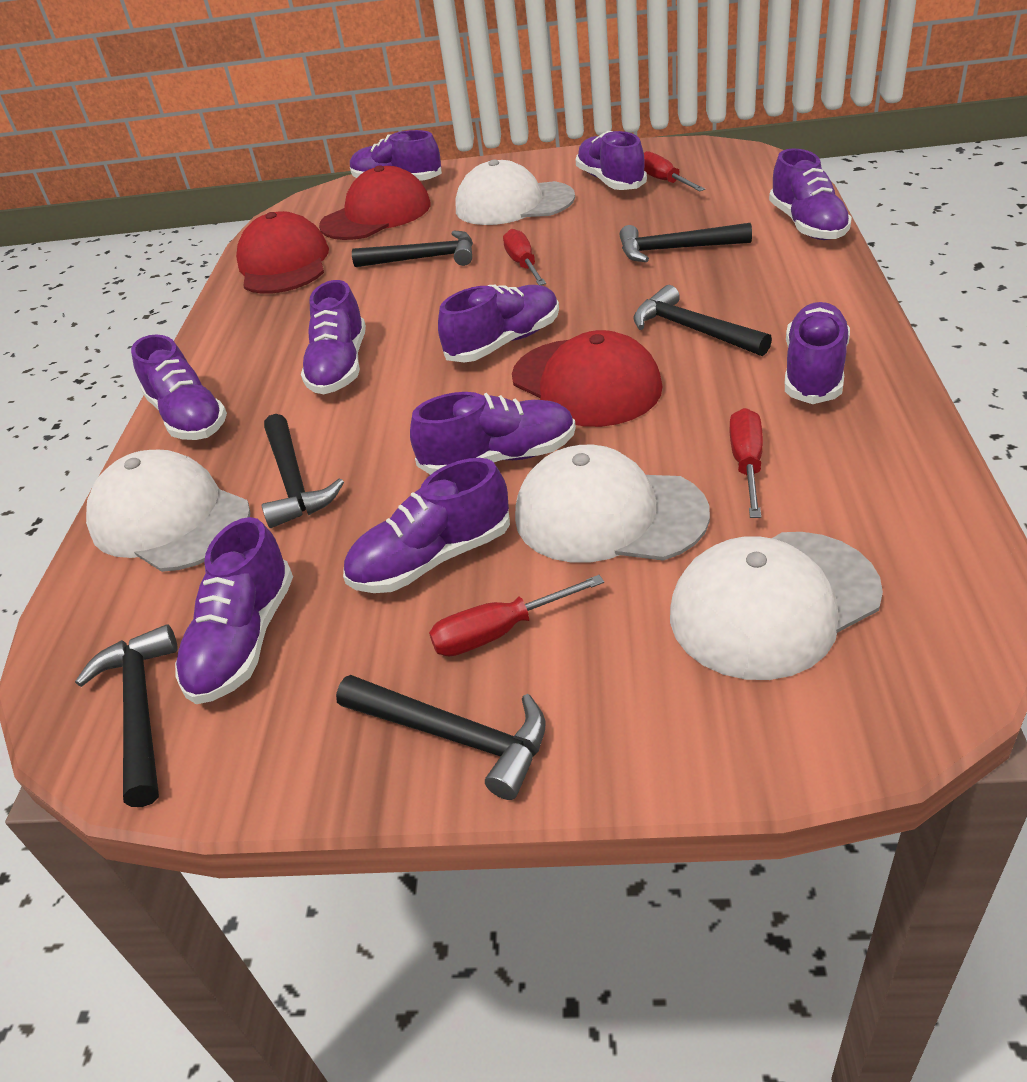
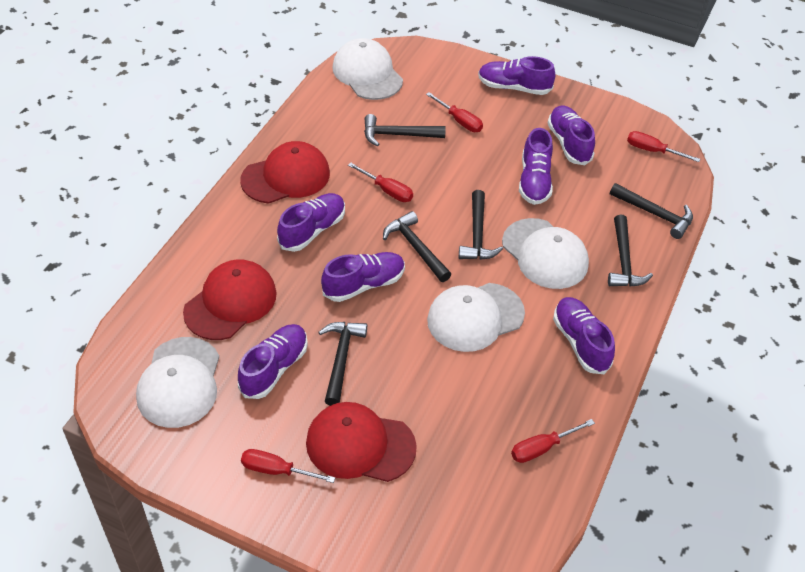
purple shoe: 10 -> 7
red screwdriver: 4 -> 5

